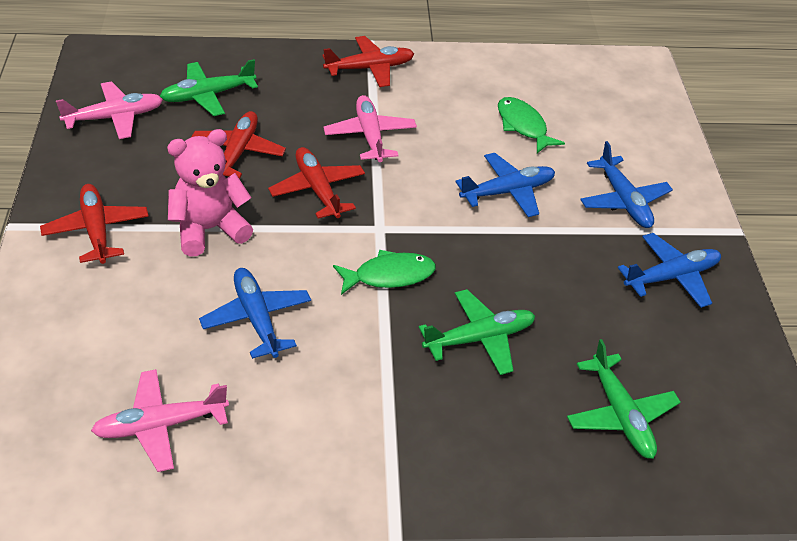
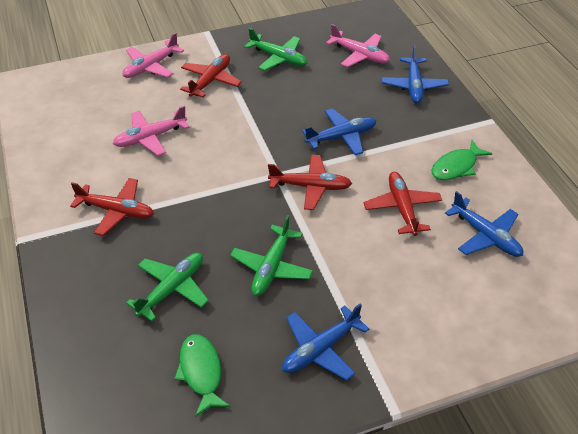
pink teddy bear: 1 -> 0

